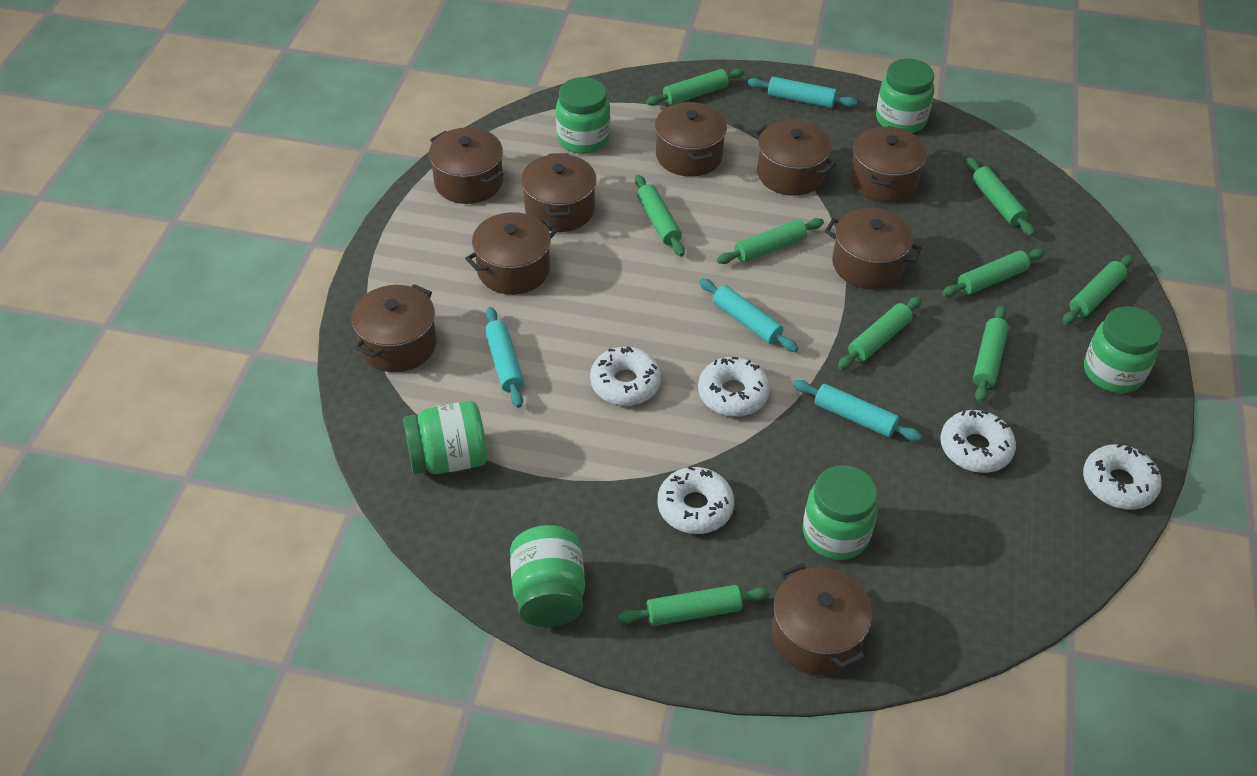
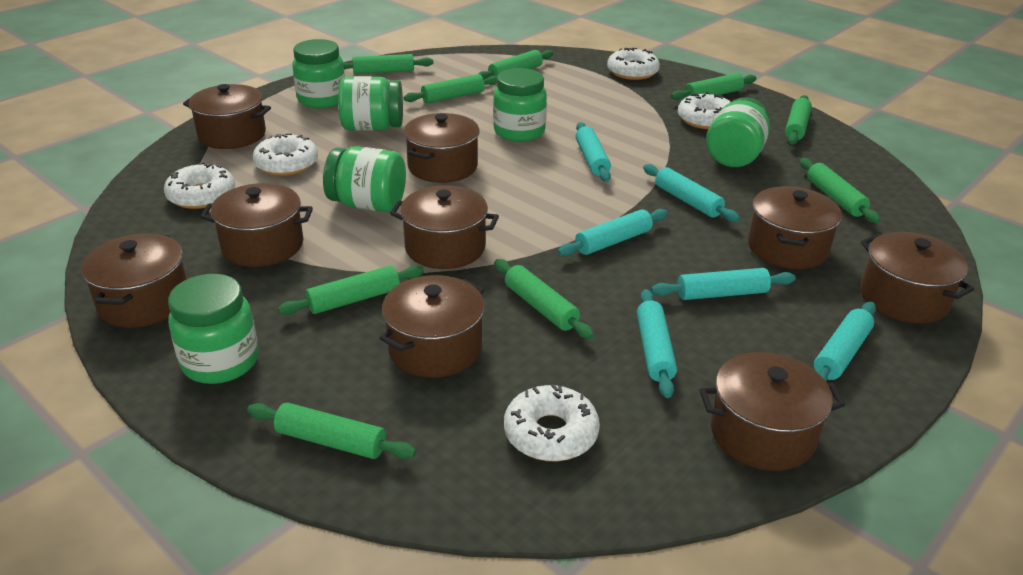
turquoise rolling pin: 4 -> 6

